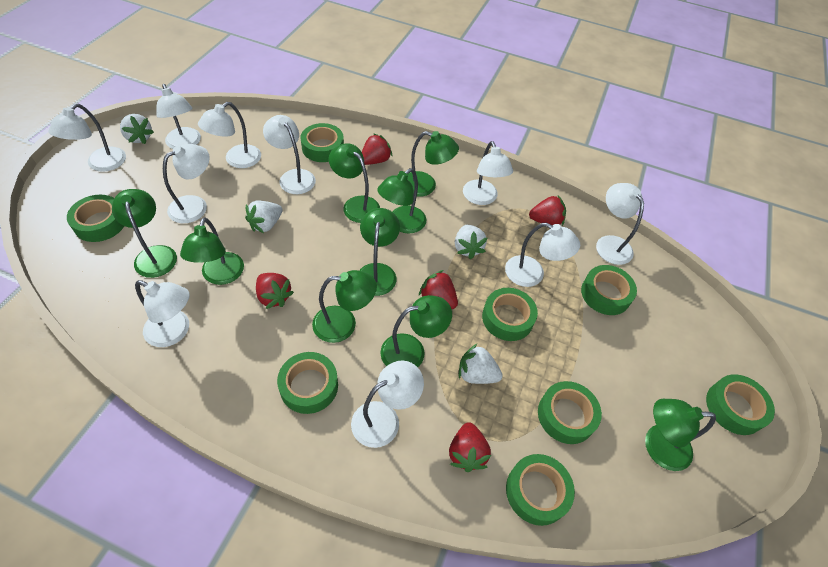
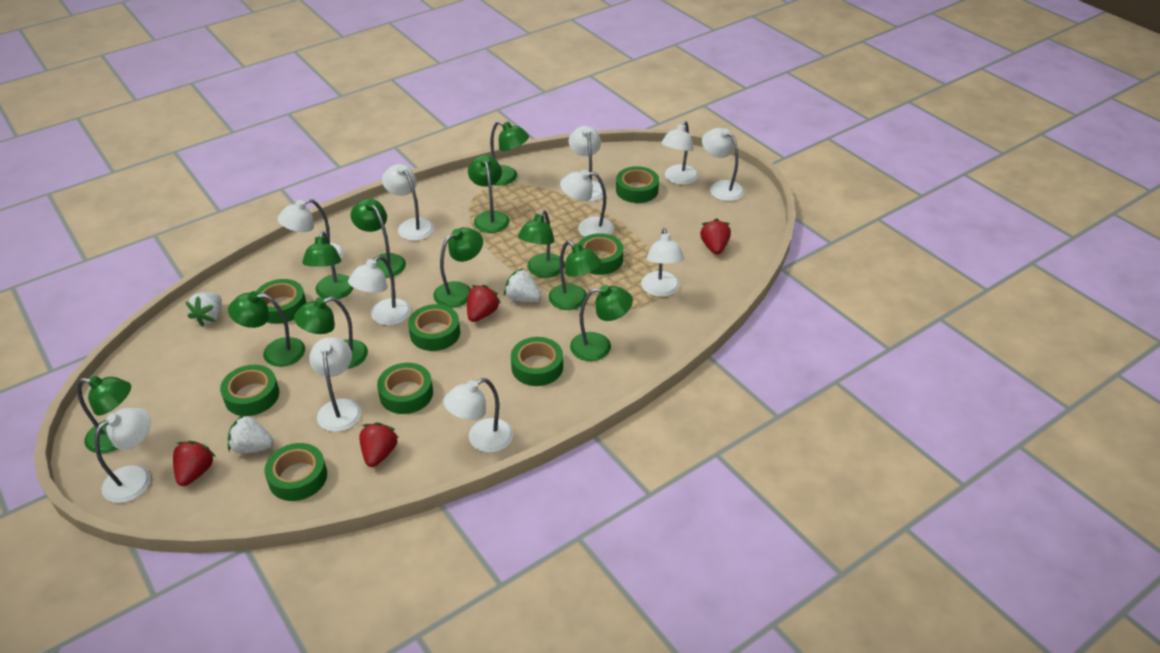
green lamp: 9 -> 11
red strawberry: 5 -> 4
white lamp: 10 -> 11
white strawberry: 4 -> 3

